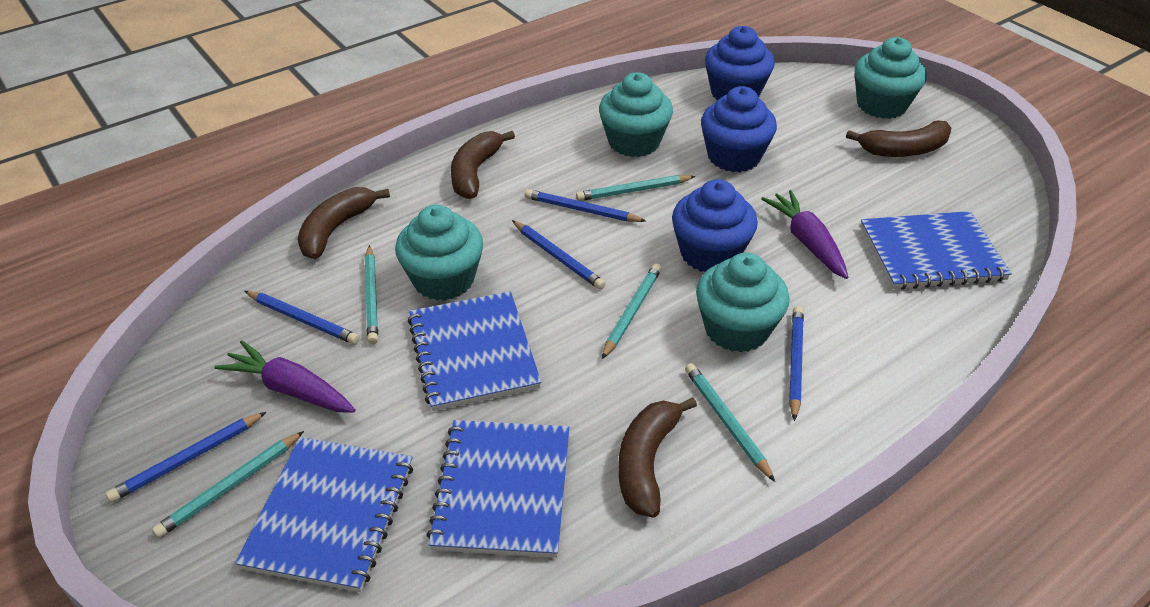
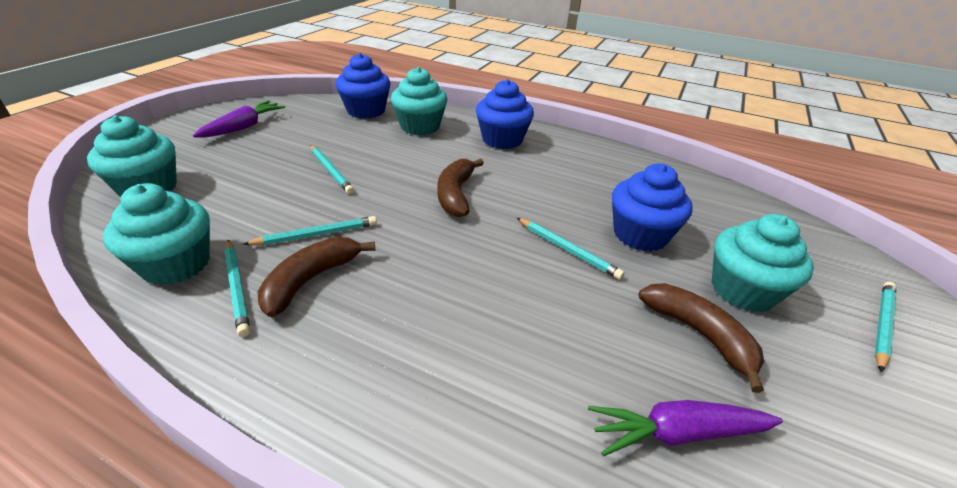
blue notebook: 4 -> 0
blue pencil: 5 -> 0
brown banana: 4 -> 3

